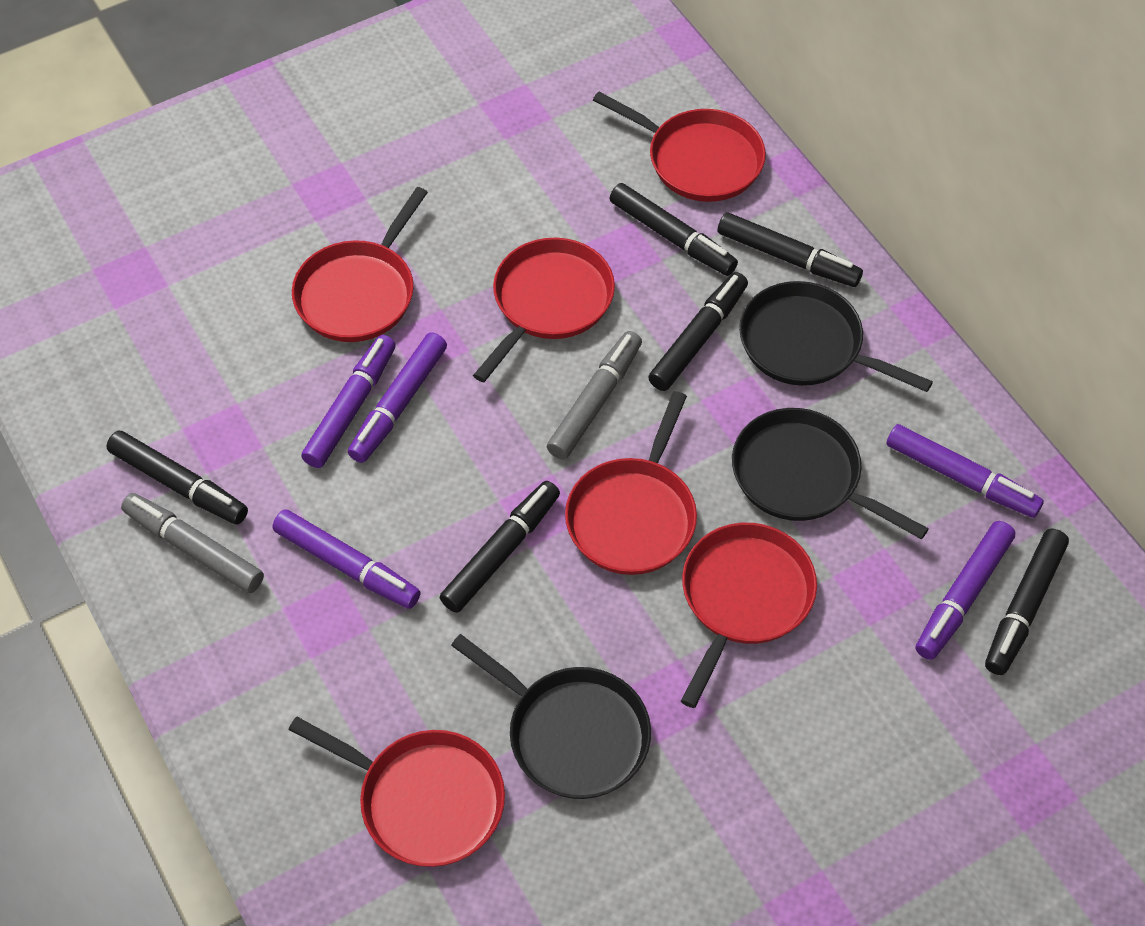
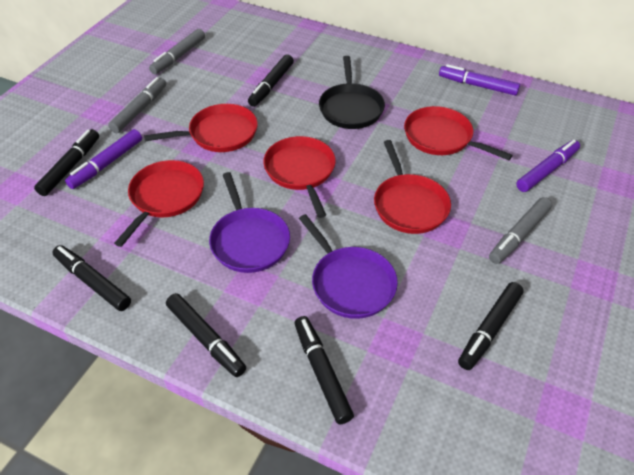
black pan: 3 -> 1
grey marker: 2 -> 3
purple marker: 5 -> 3
purple pan: 0 -> 2
red pan: 6 -> 5

